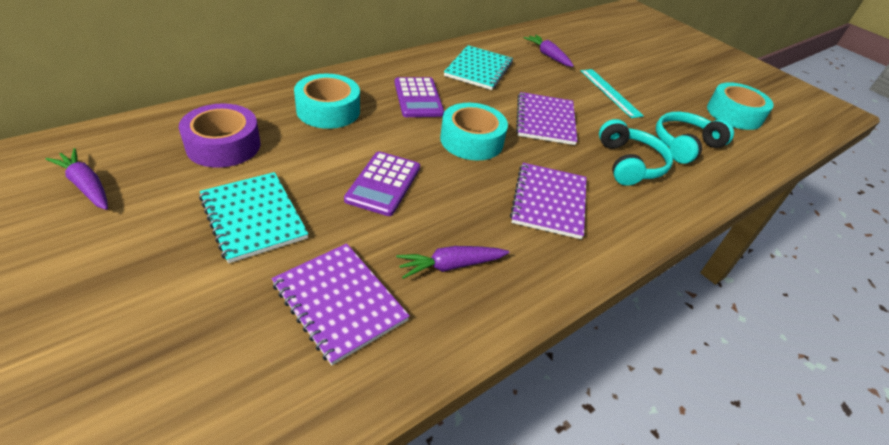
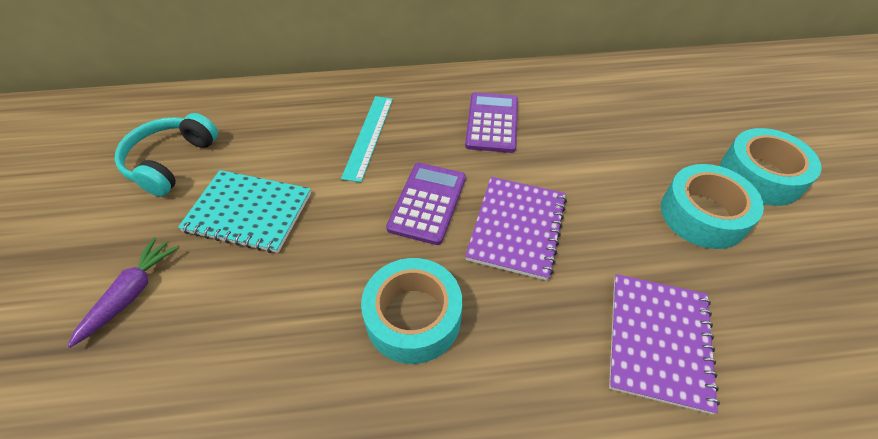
purple carrot: 3 -> 1
purple notebook: 3 -> 2
purple tape: 1 -> 0
turquoise headphones: 2 -> 1
turquoise notebook: 2 -> 1

